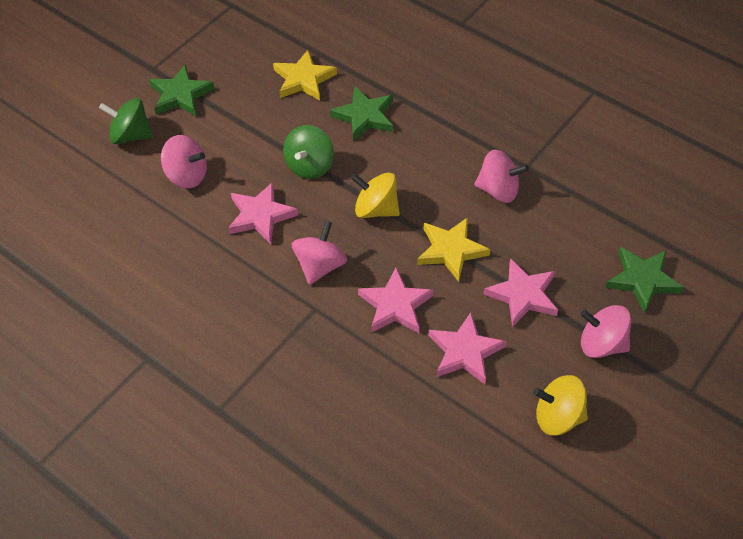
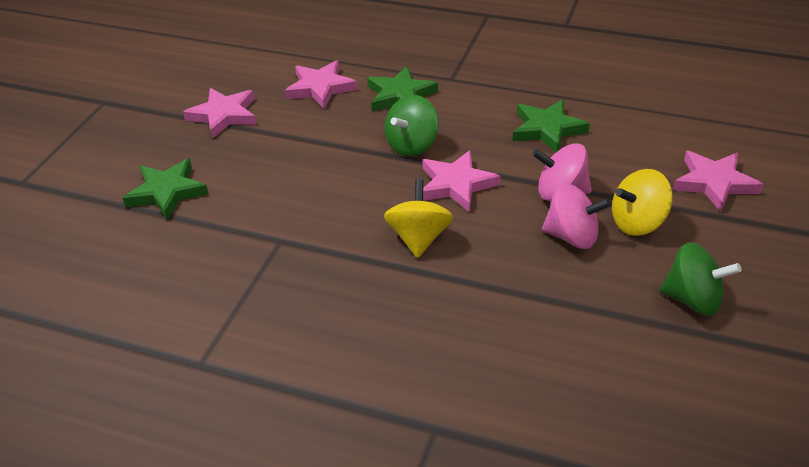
pink spinning top: 4 -> 2
yellow star: 2 -> 0

